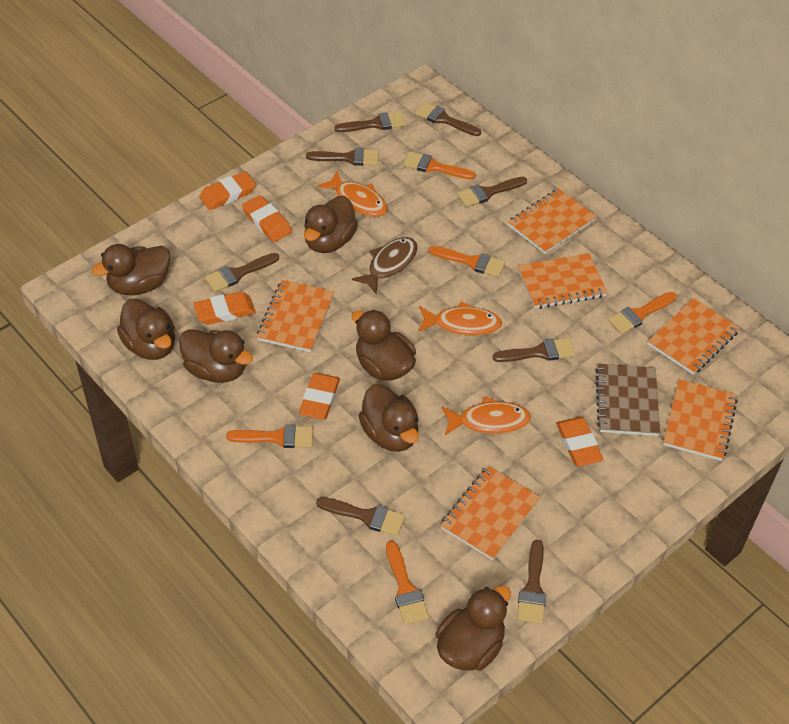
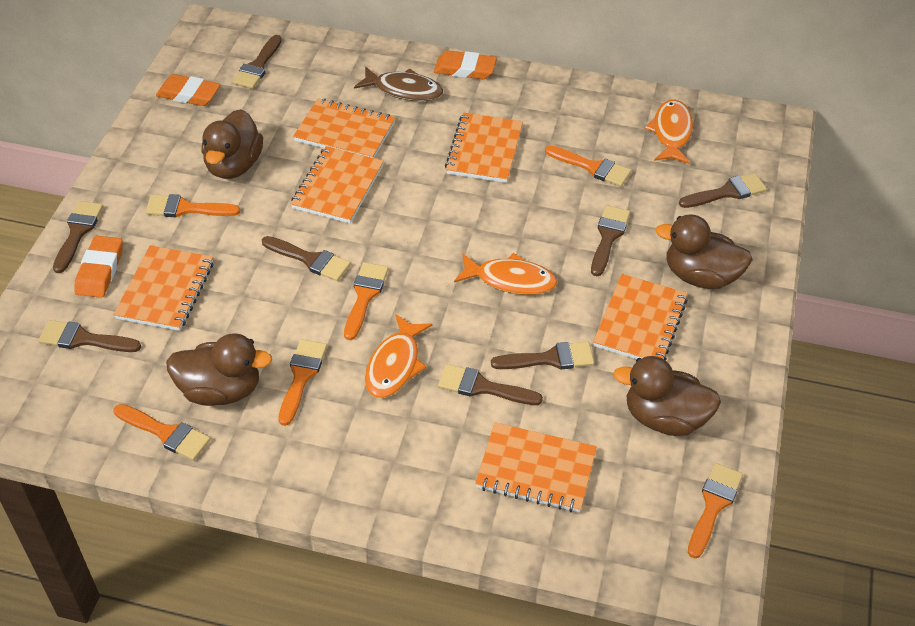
brown duck: 7 -> 4
brown notebook: 1 -> 0
orange brush: 5 -> 6
orange eraser: 5 -> 3

